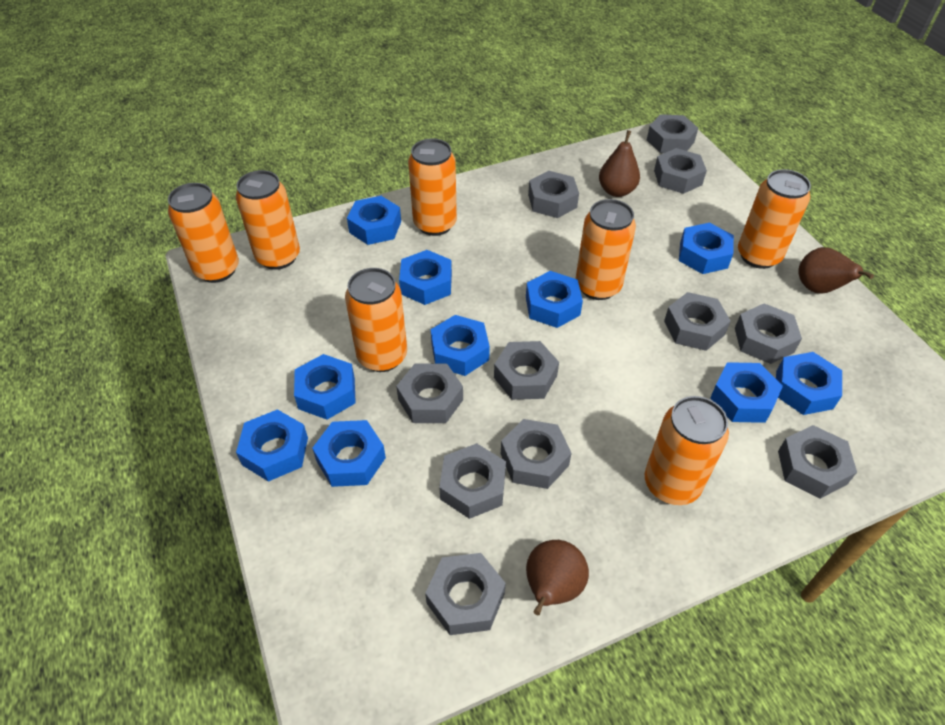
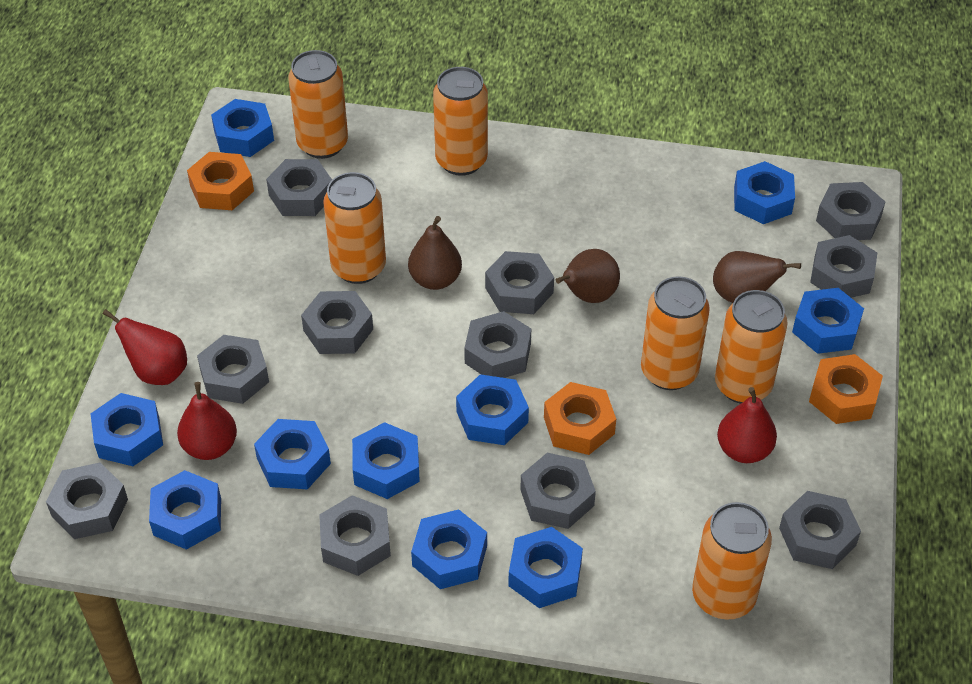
orange can: 7 -> 6
orange nut: 0 -> 3
red pear: 0 -> 3

